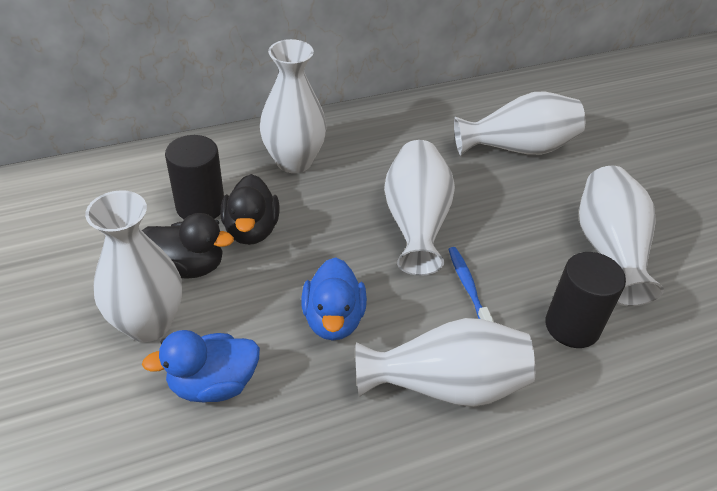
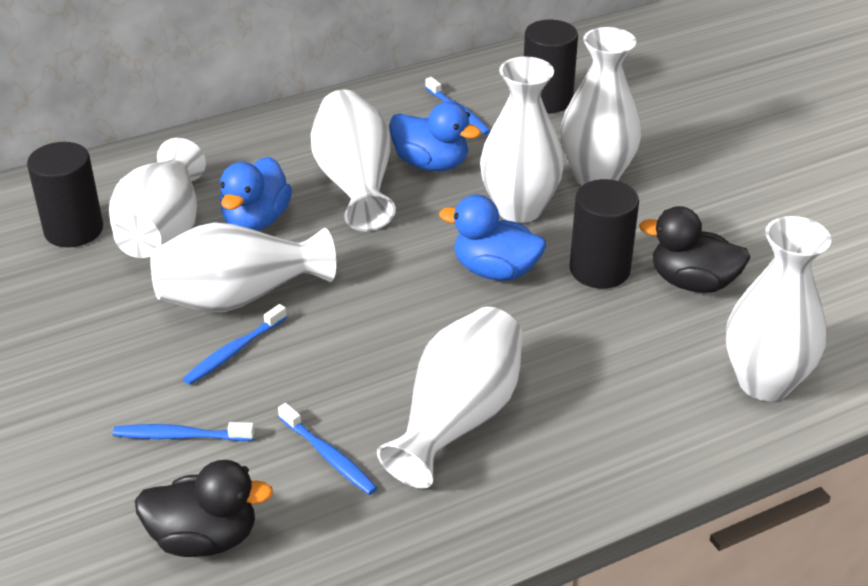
black cylinder: 2 -> 3
blue duck: 2 -> 3
blue toothbrush: 1 -> 4
white vase: 6 -> 7

